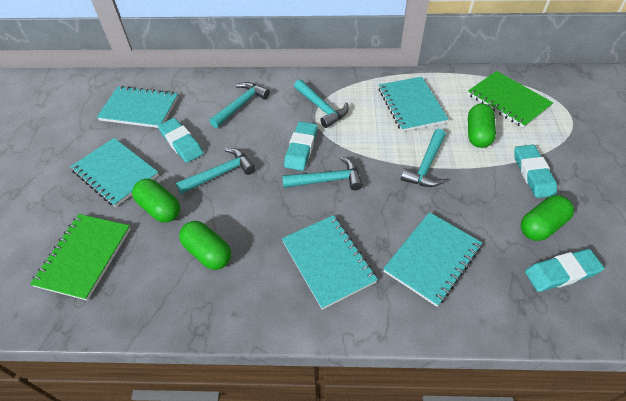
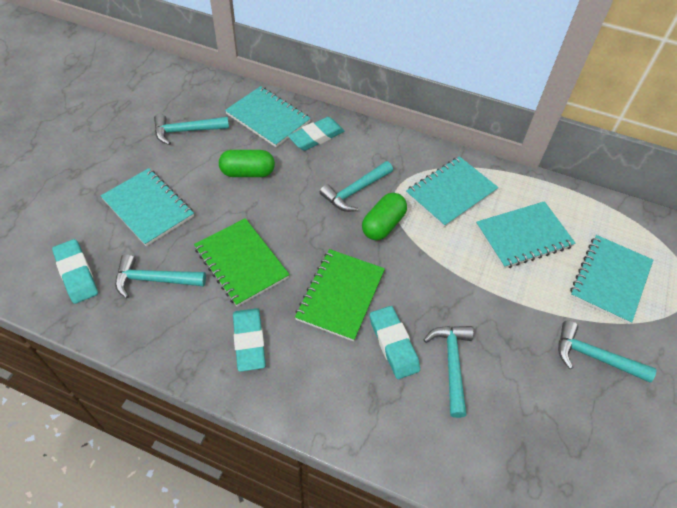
green capsule: 4 -> 2

